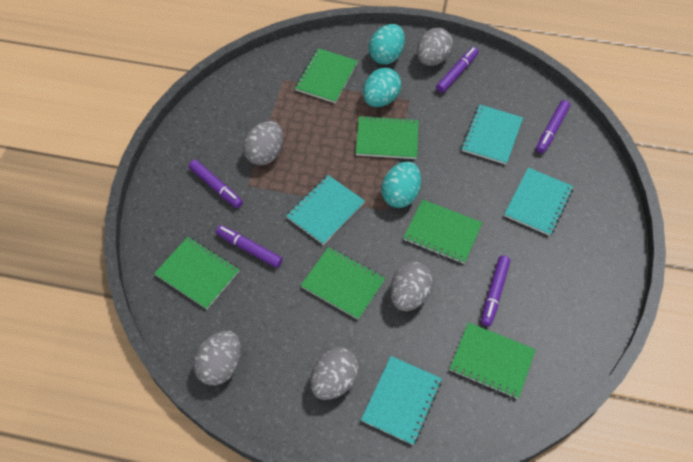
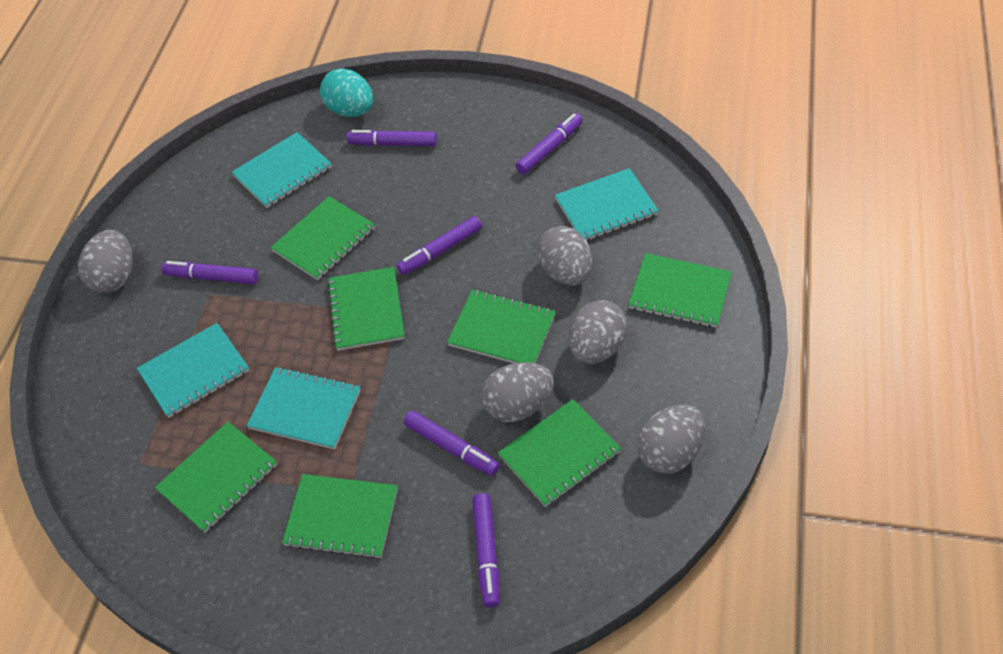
green notebook: 6 -> 7
purple marker: 5 -> 6
turquoise egg: 3 -> 1

